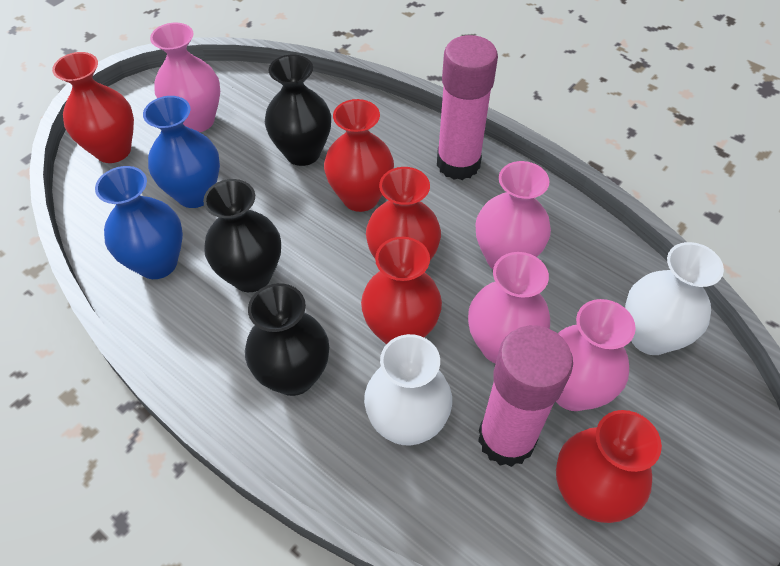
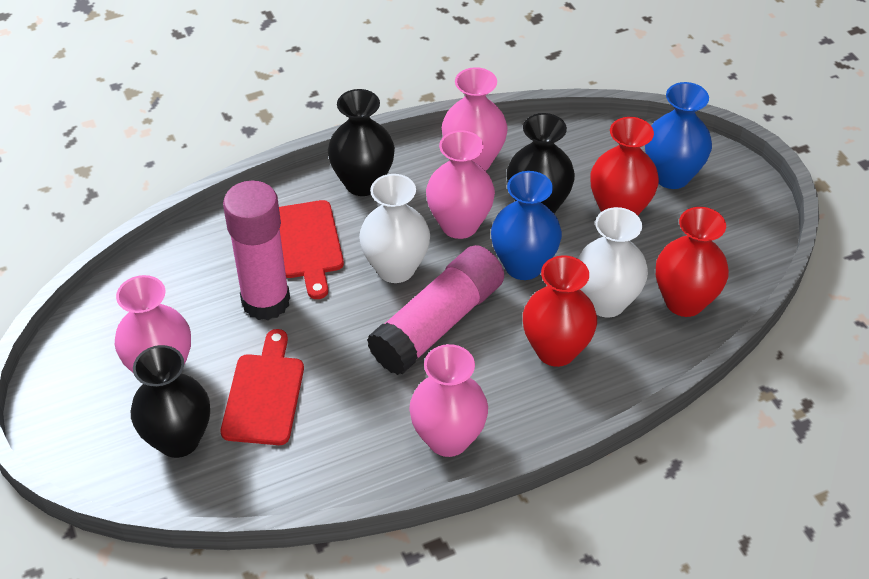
red cutting board: 0 -> 2
red vase: 5 -> 3

